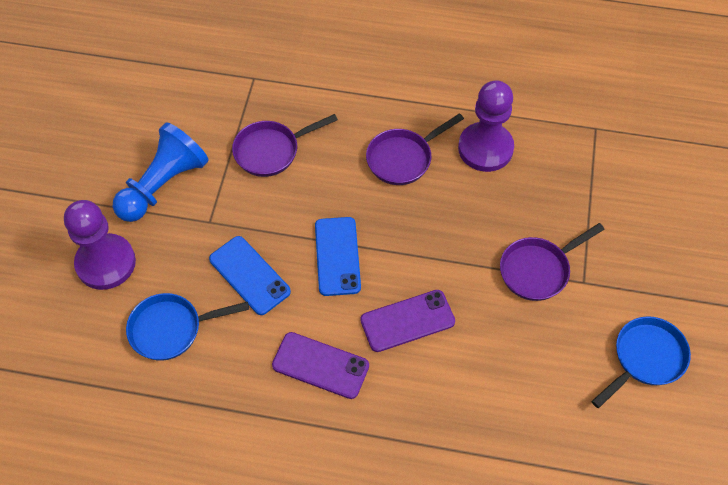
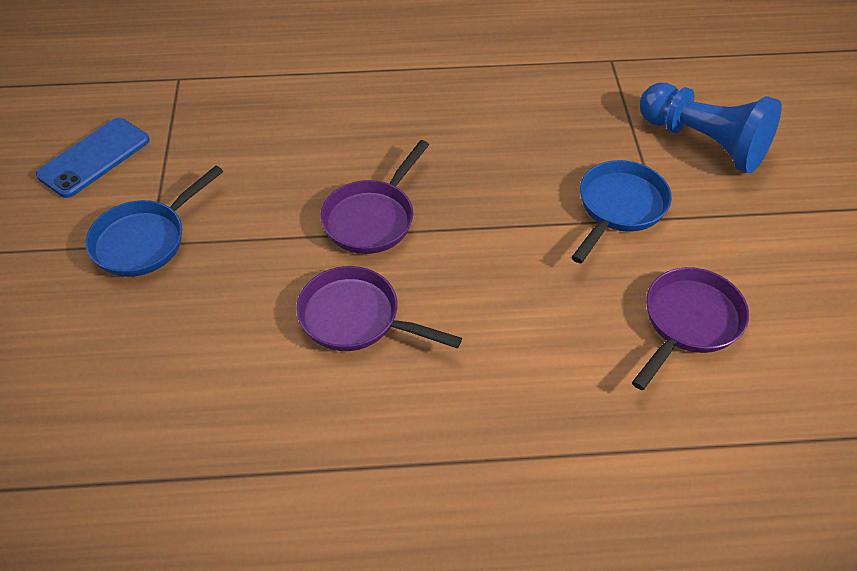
blue phone: 2 -> 1
purple pawn: 2 -> 0
purple phone: 2 -> 0

